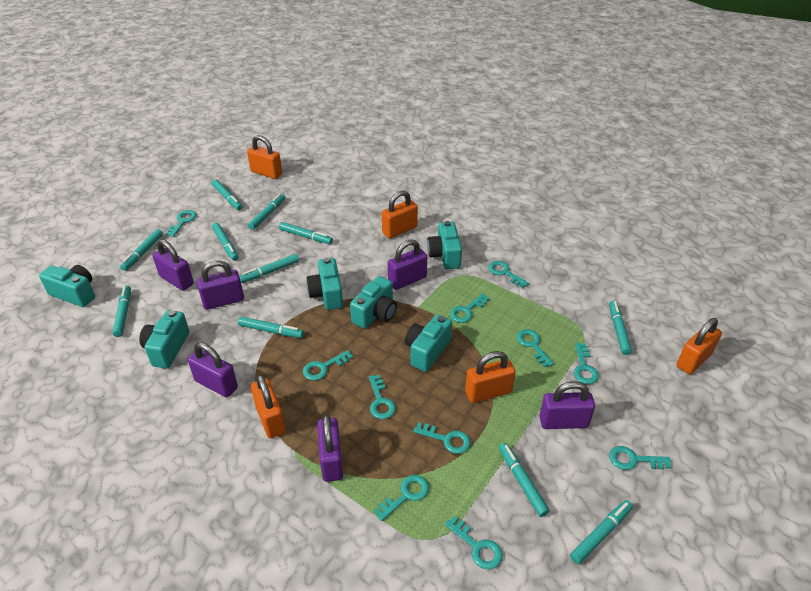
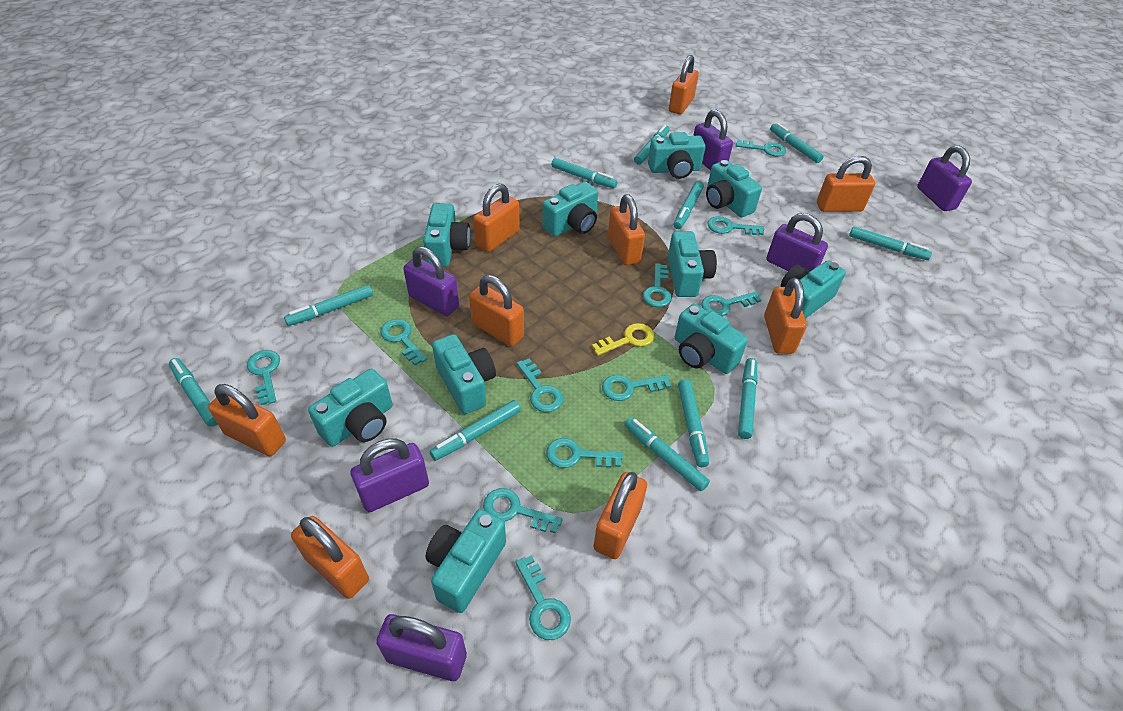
orange padlock: 5 -> 9
turquoise camera: 6 -> 10
yellow key: 0 -> 1

